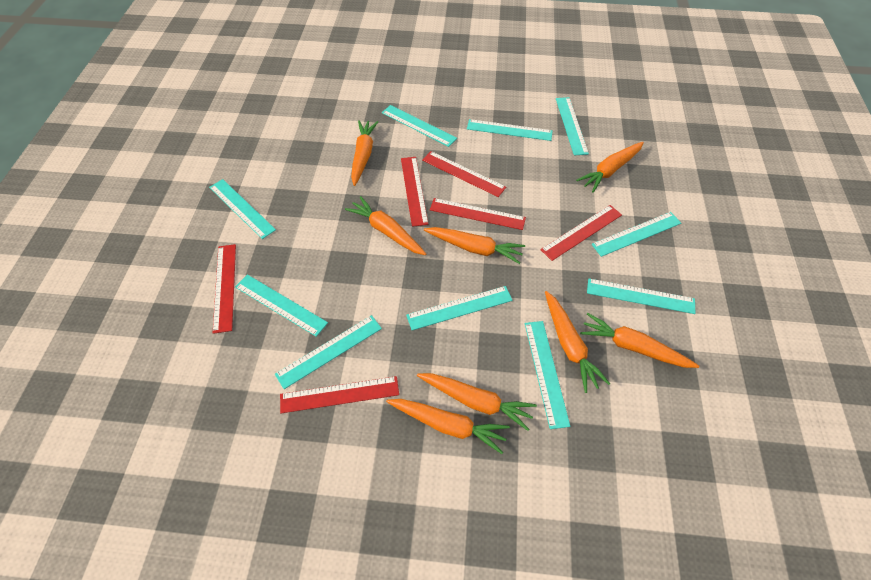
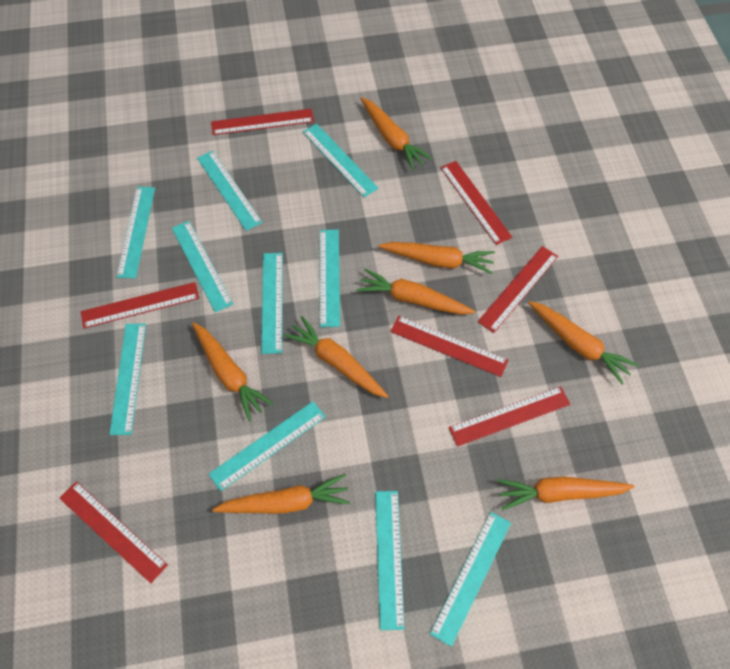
red ruler: 6 -> 7

